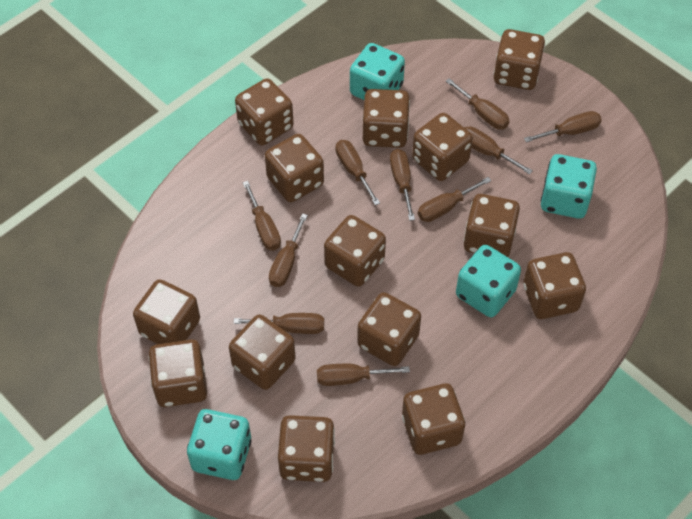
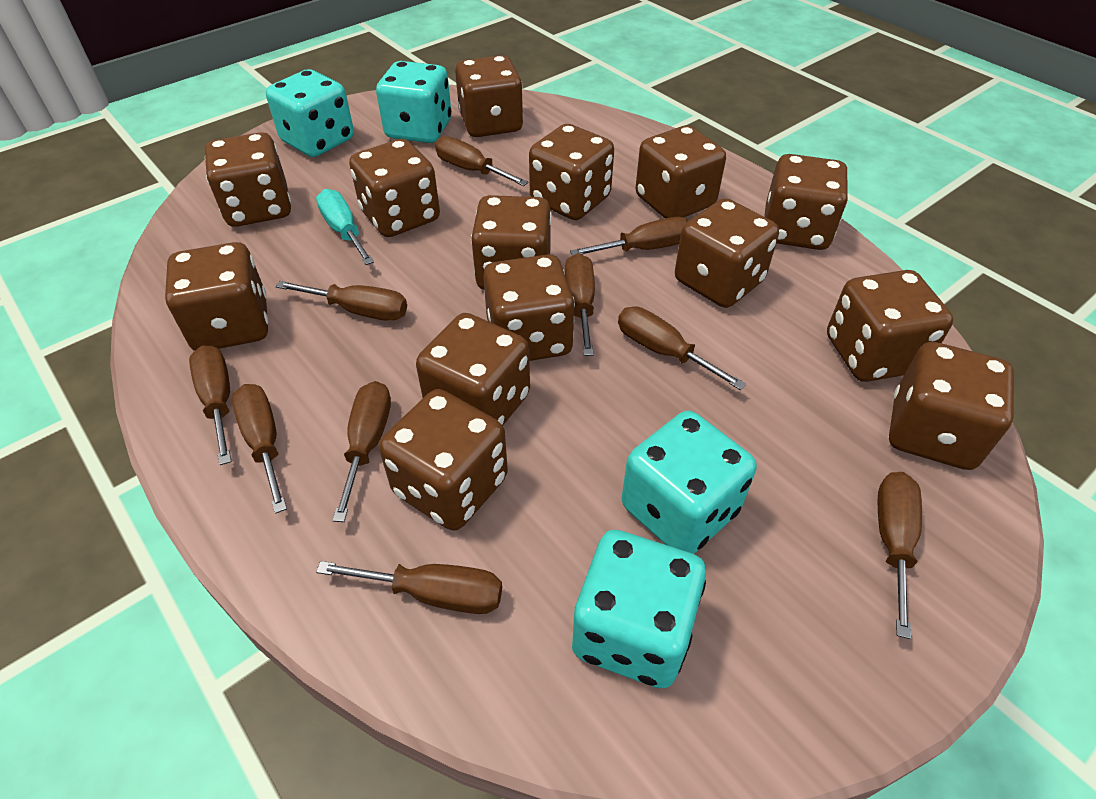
turquoise screwdriver: 0 -> 1

